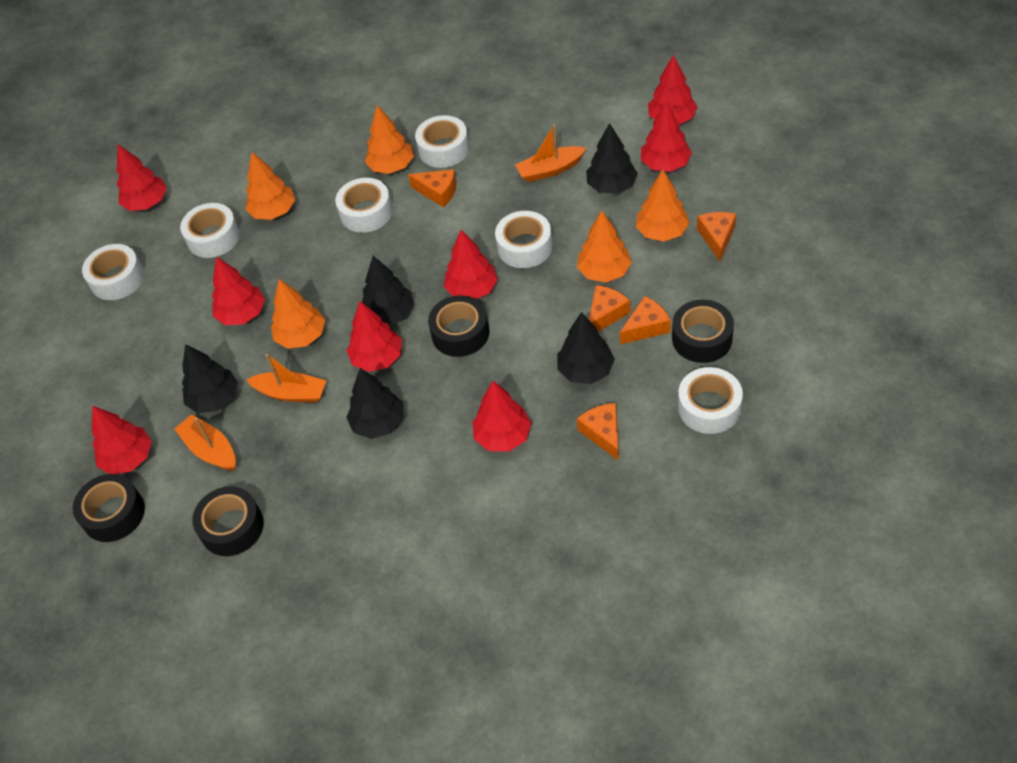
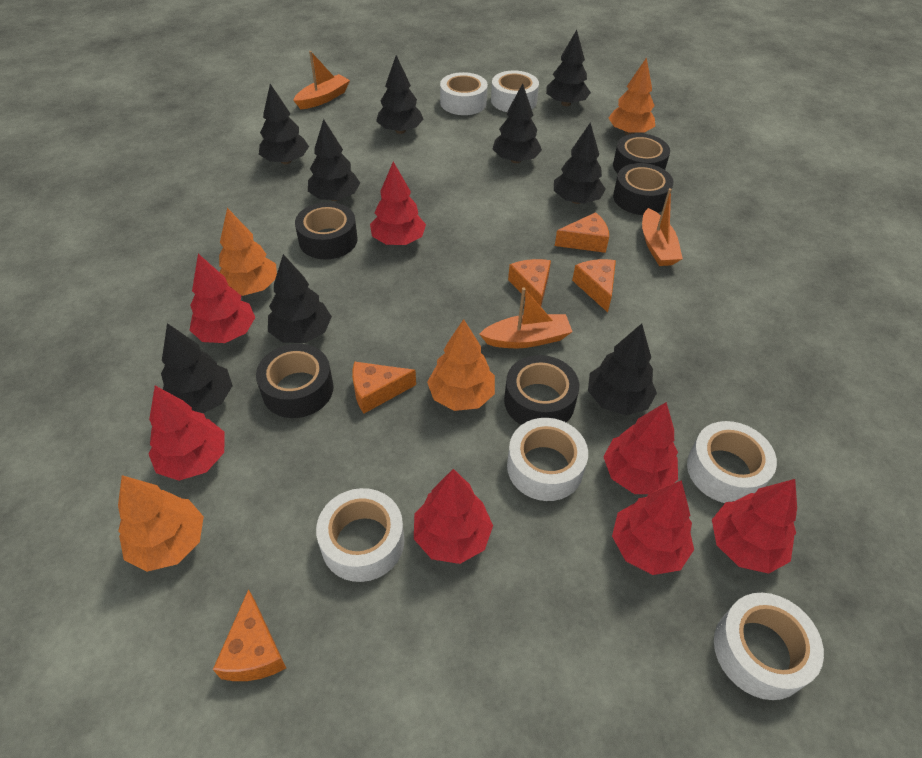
black tape: 4 -> 5
black tree: 5 -> 9
orange tree: 5 -> 4
red tree: 8 -> 7

